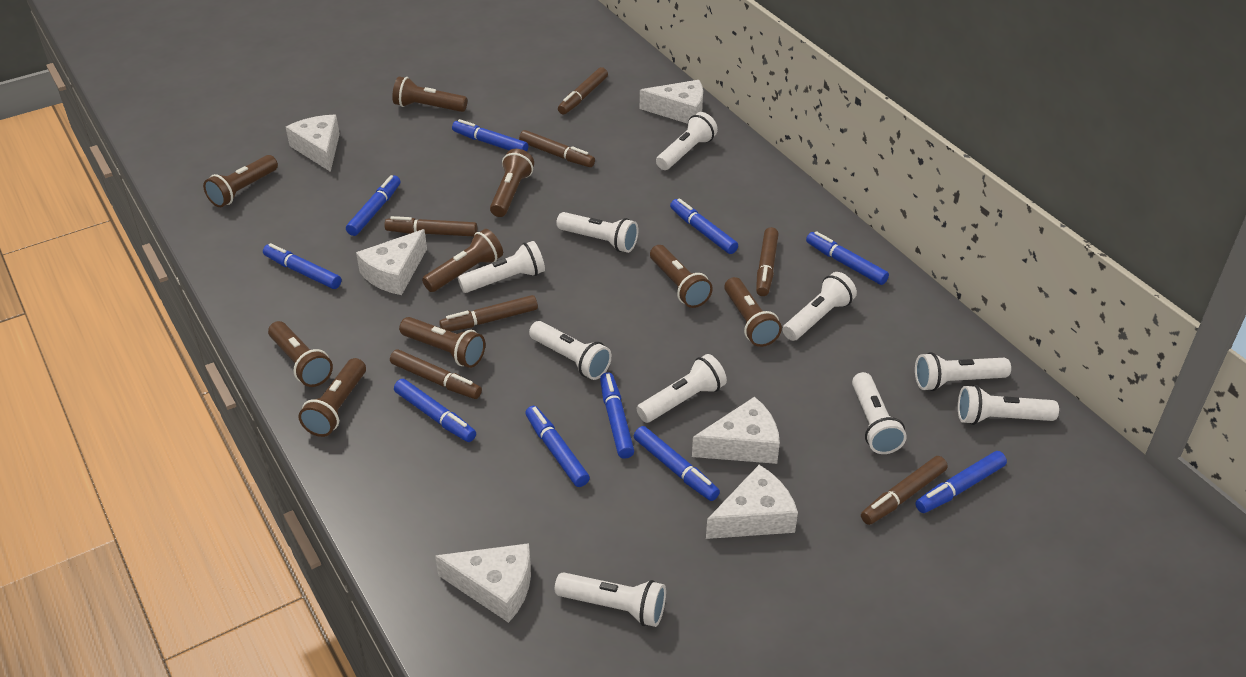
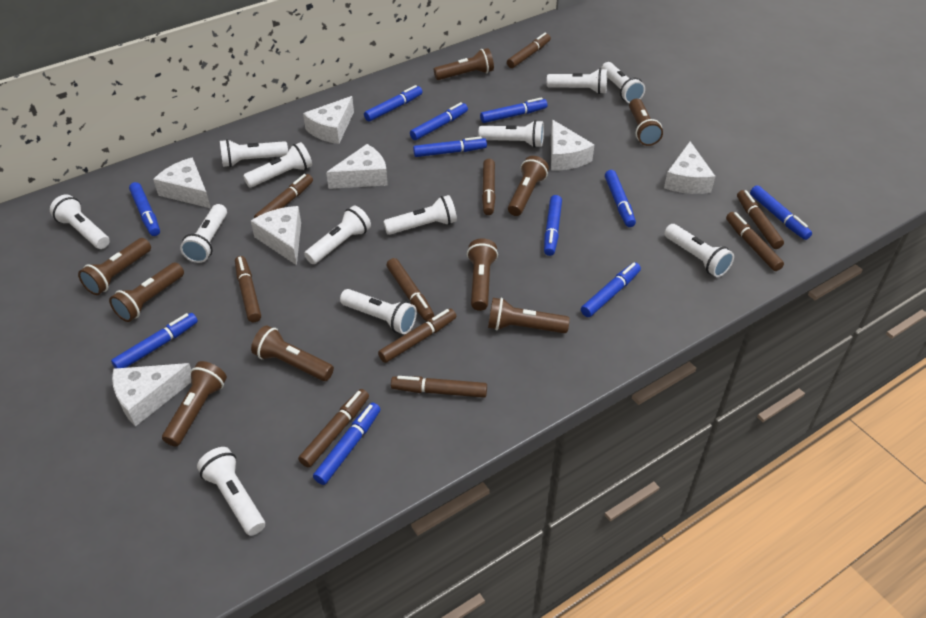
blue marker: 10 -> 11
brown marker: 7 -> 10
white cheese: 6 -> 7
white flashlight: 10 -> 12

